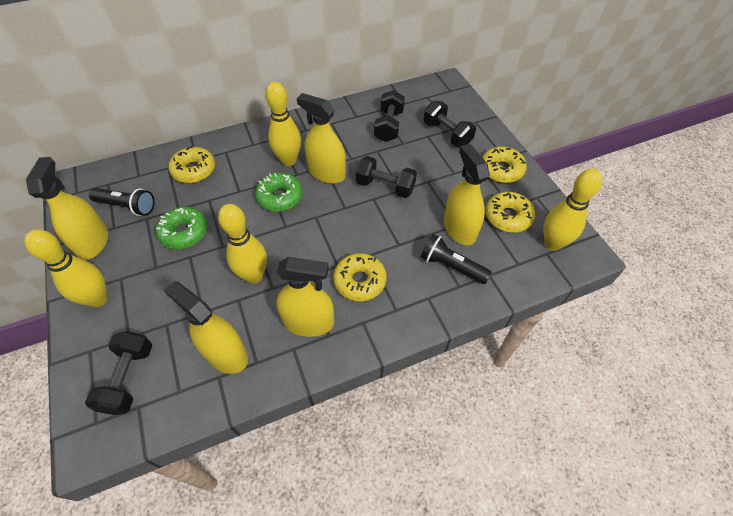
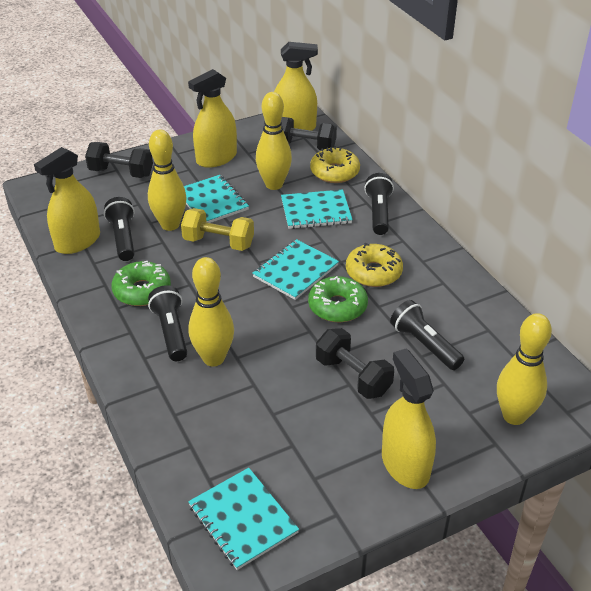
black dumbbell: 4 -> 3
black flashlight: 2 -> 4
turquoise notebook: 0 -> 4
yellow donut: 4 -> 2
yellow dumbbell: 0 -> 1
yellow spray bottle: 5 -> 4

